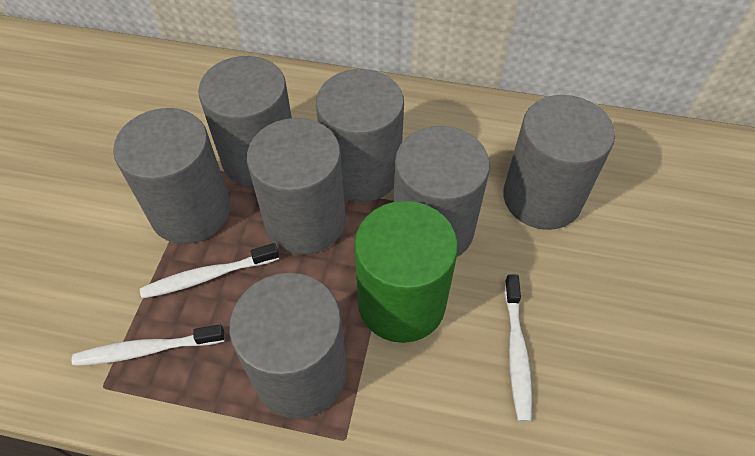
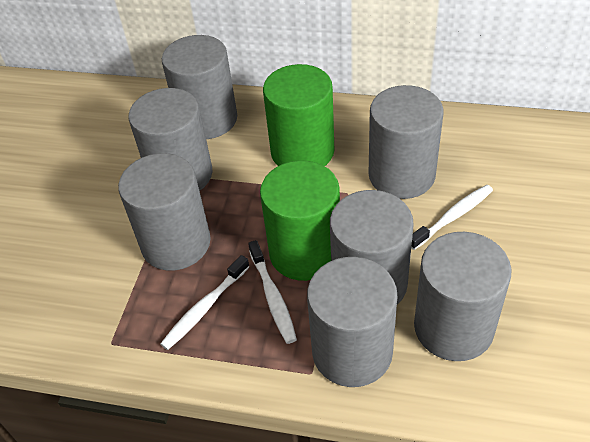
green cylinder: 1 -> 2

